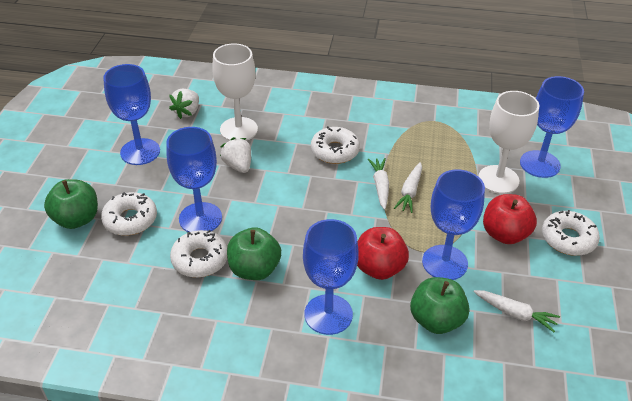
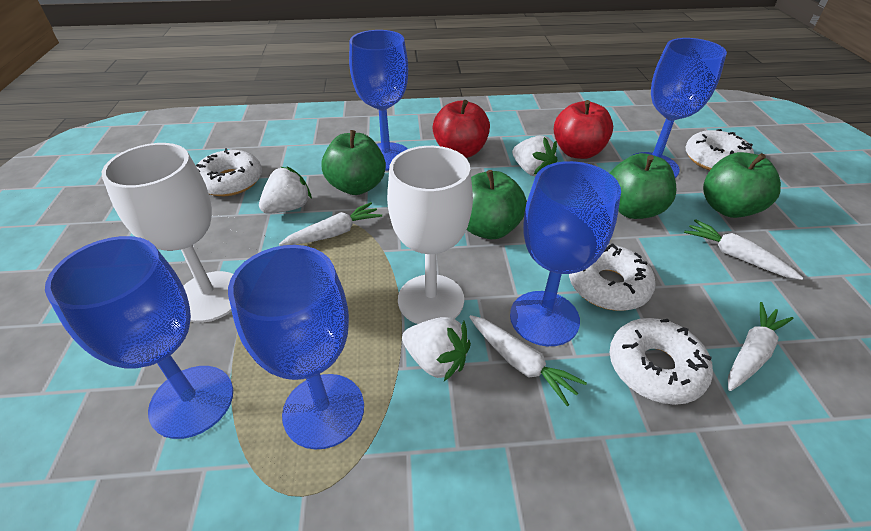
green apple: 3 -> 4
white carrot: 3 -> 4
white strawberry: 2 -> 3

